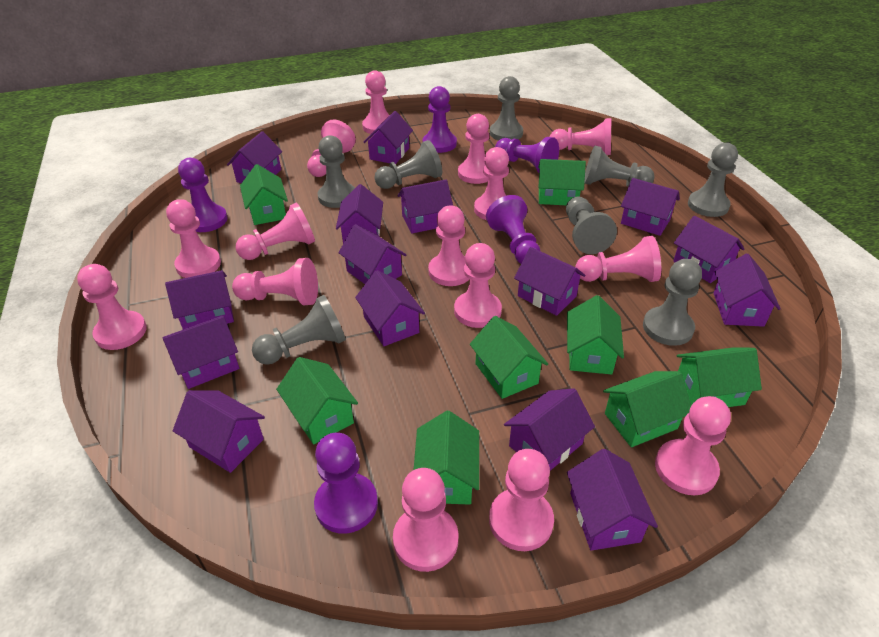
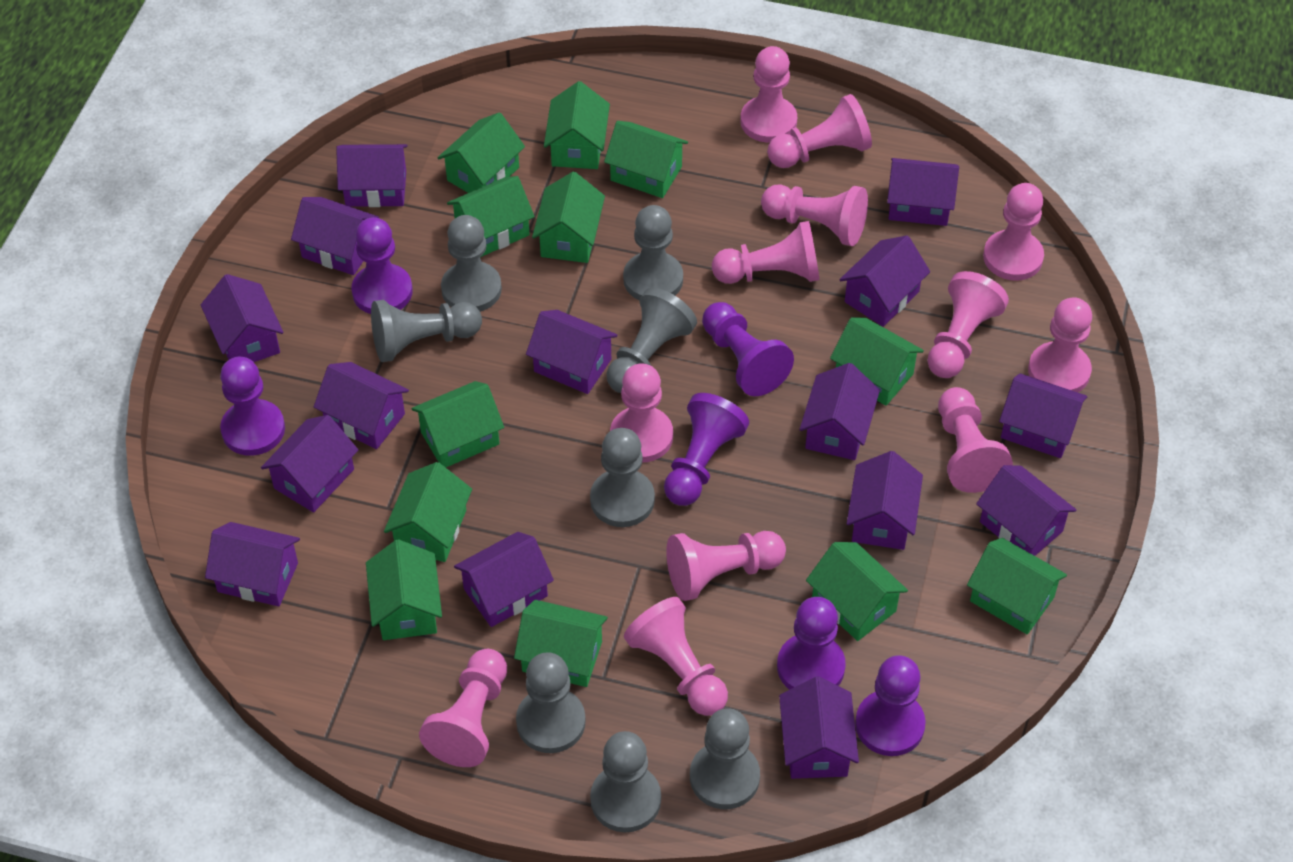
green house: 8 -> 12
pink pawn: 15 -> 12
purple pawn: 5 -> 6

